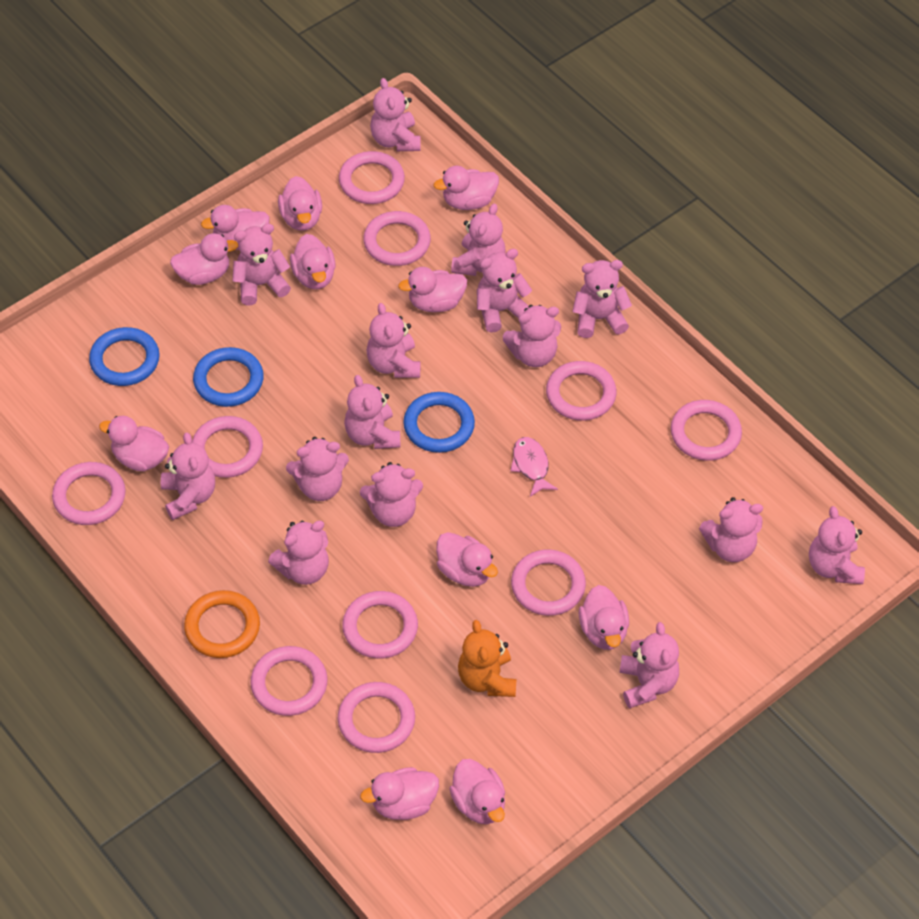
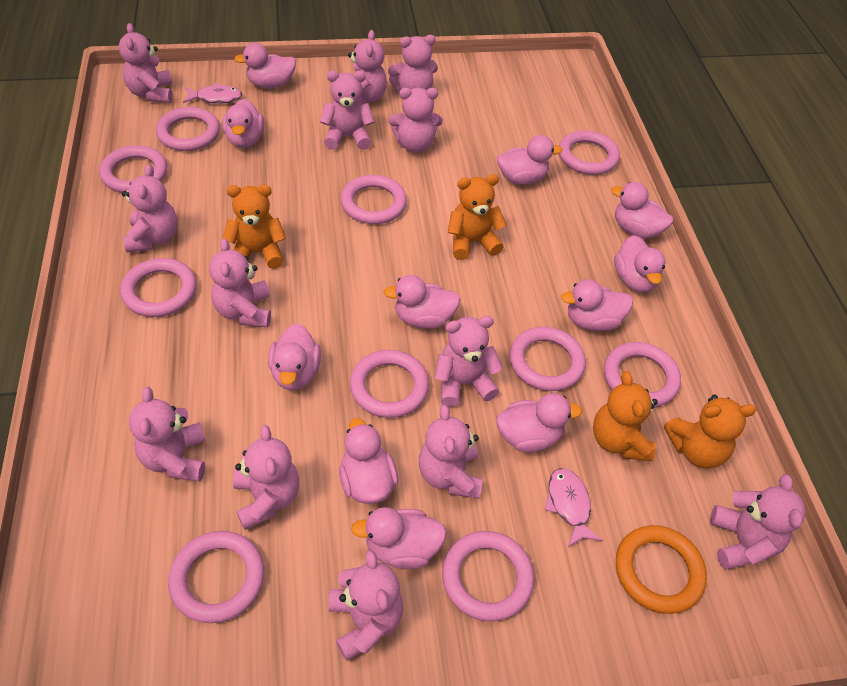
blue ring: 3 -> 0
orange teddy bear: 1 -> 4
pink fish: 1 -> 2
pink teddy bear: 15 -> 13

